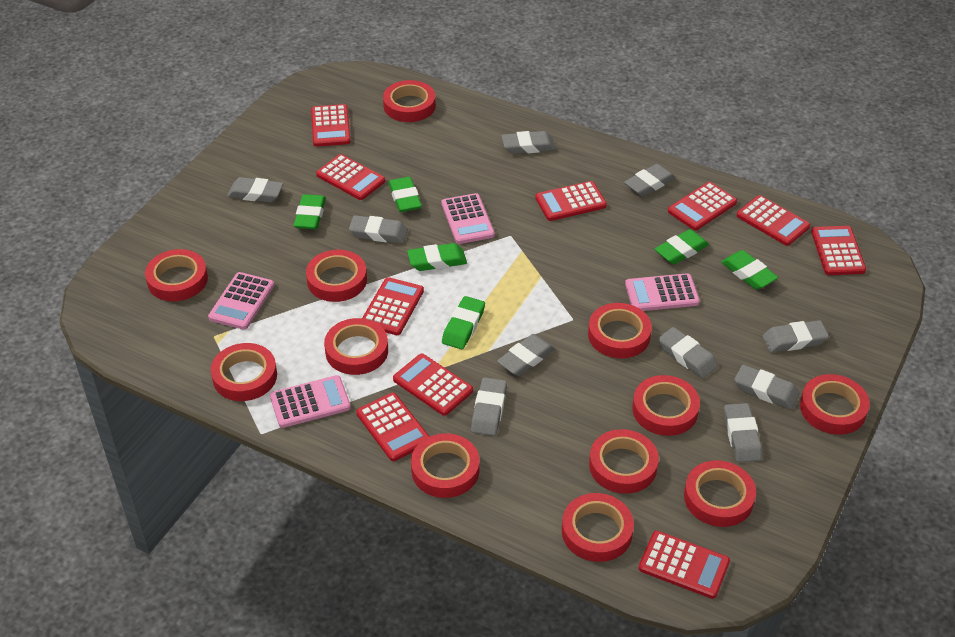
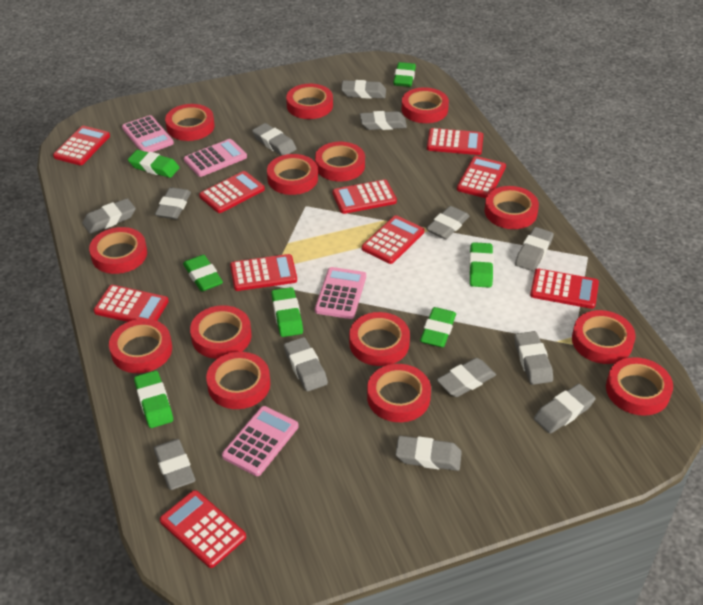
green eraser: 6 -> 7
grey eraser: 10 -> 13
red tape: 12 -> 14

